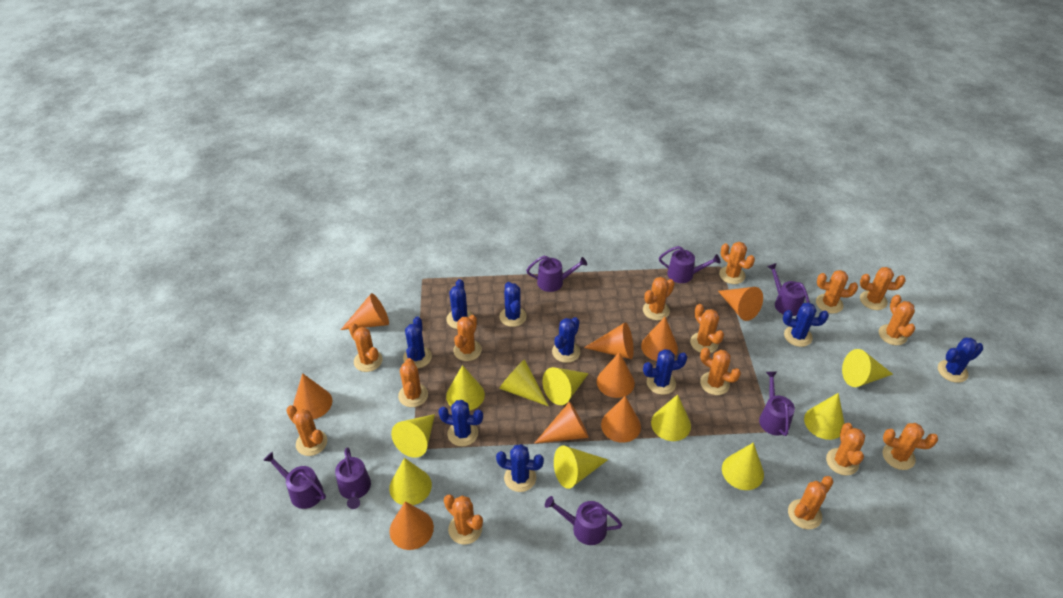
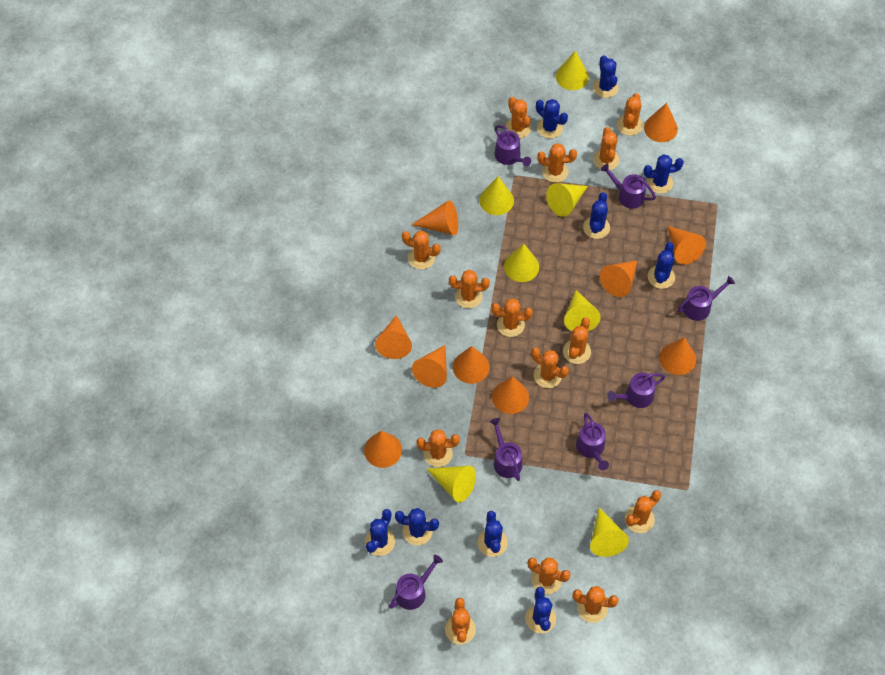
orange cactus: 15 -> 14
orange cone: 9 -> 10
yellow cone: 10 -> 7

